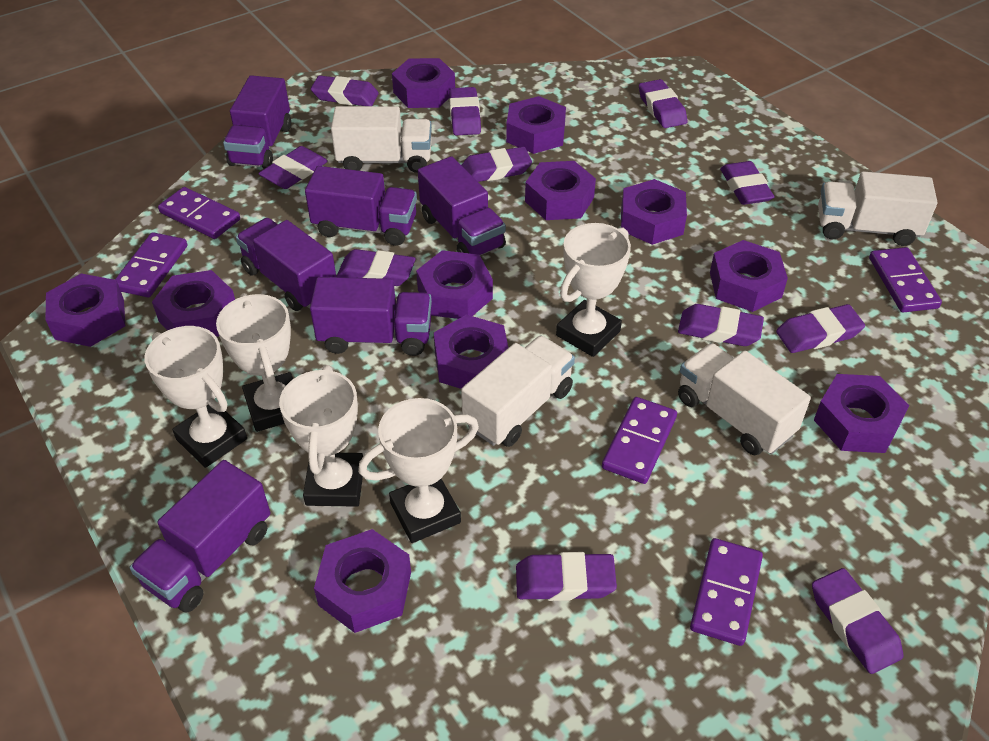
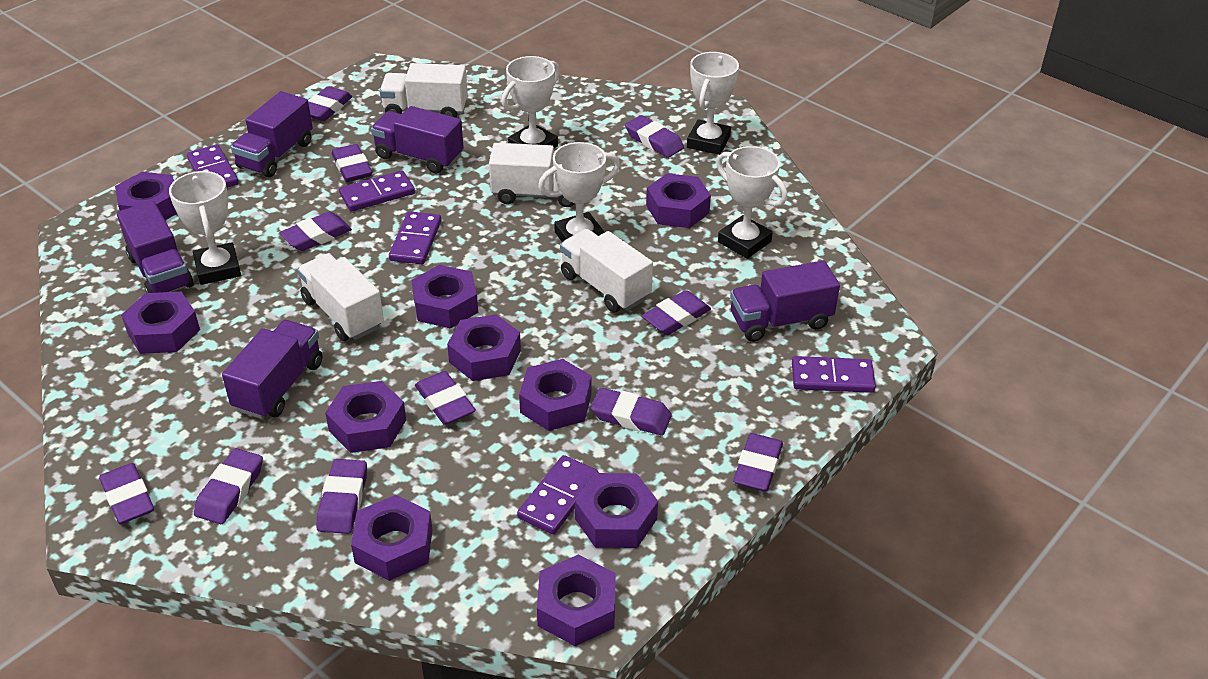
purple nut: 11 -> 10
purple truck: 6 -> 5

